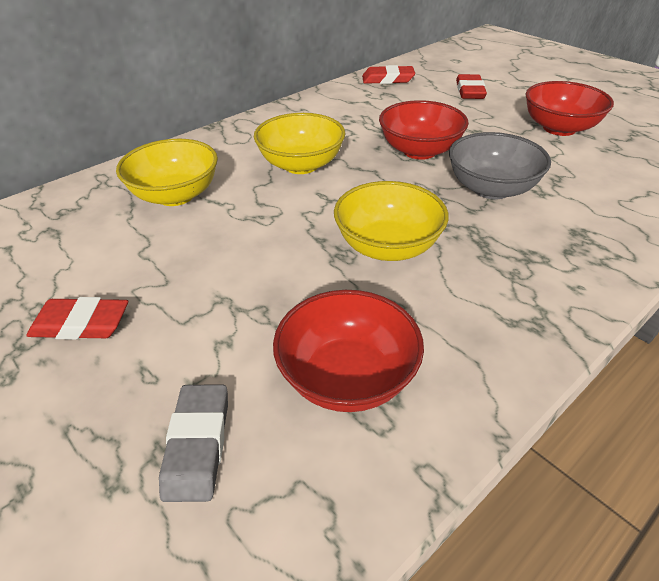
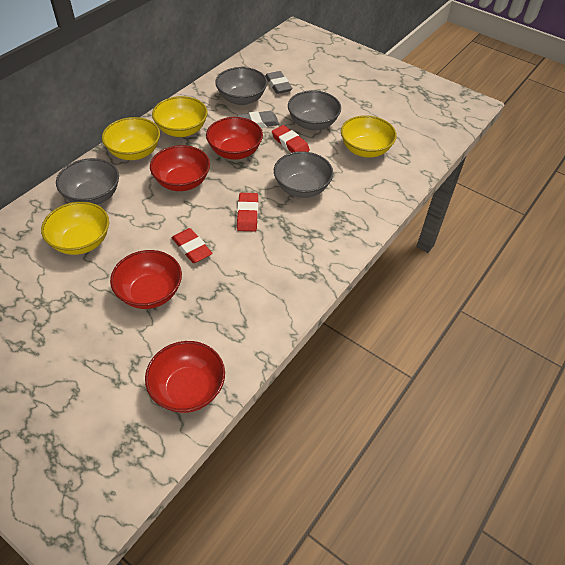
grey bowl: 1 -> 4
grey eraser: 1 -> 2
red bowl: 3 -> 4
yellow bowl: 3 -> 4

